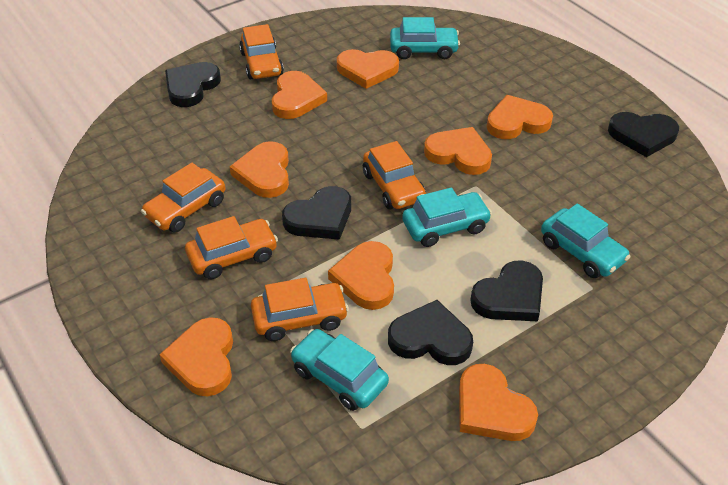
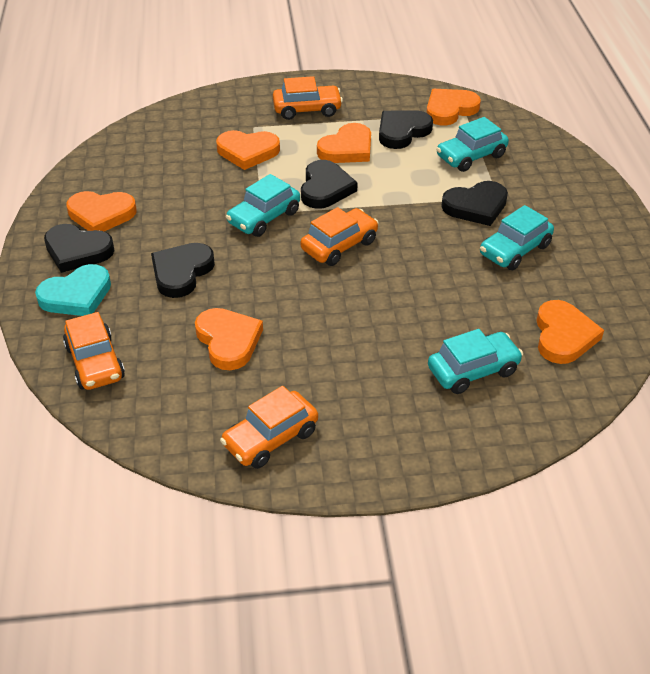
orange car: 5 -> 4
orange heart: 8 -> 6
turquoise heart: 0 -> 1

